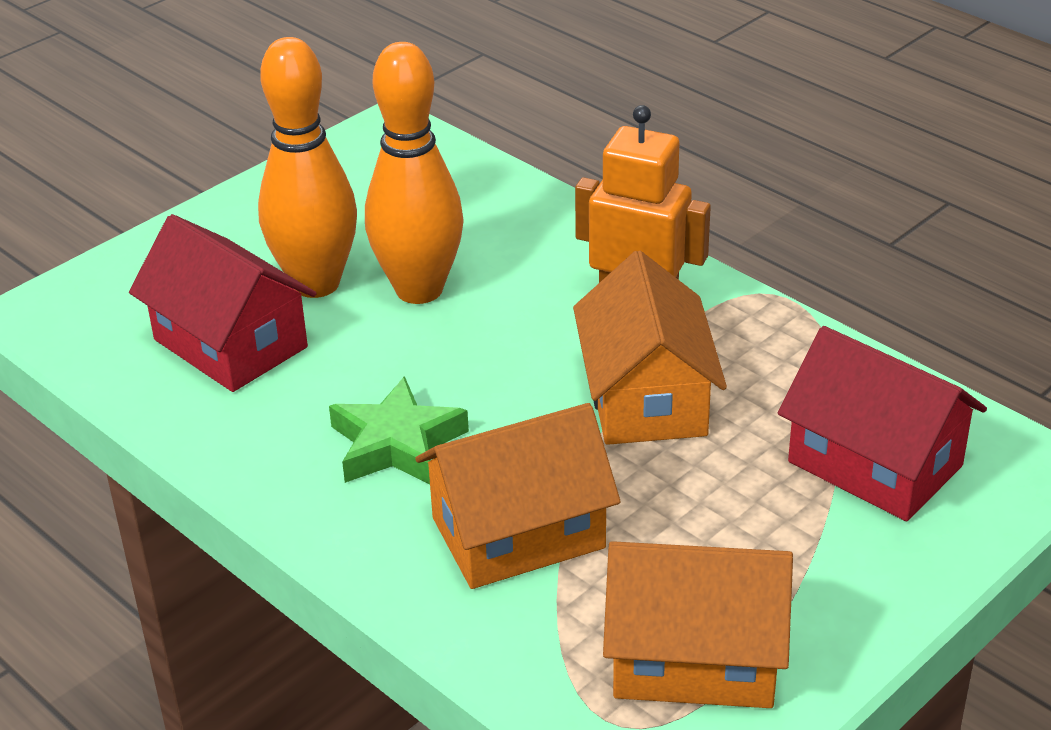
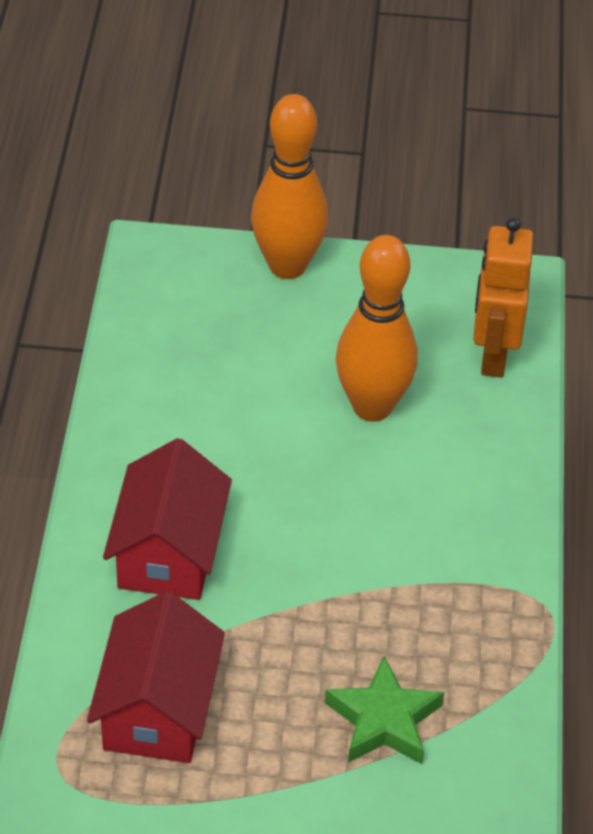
orange house: 3 -> 0

